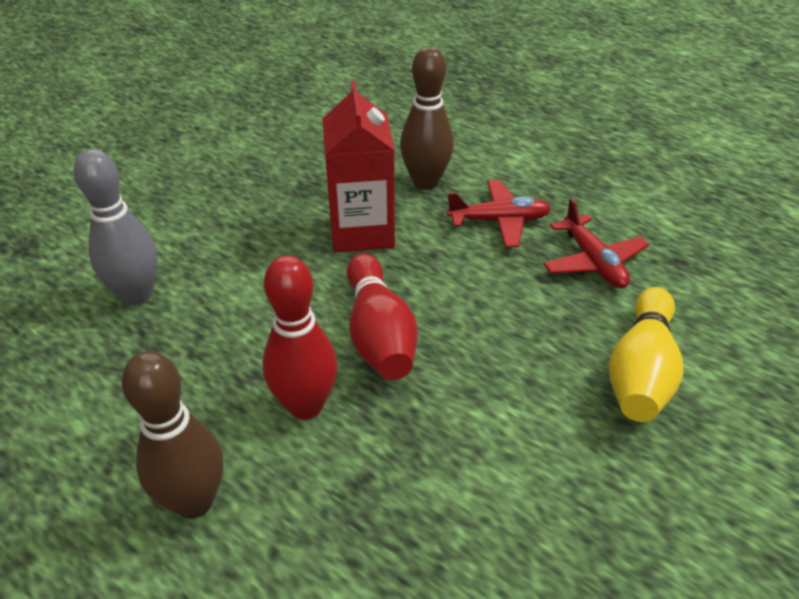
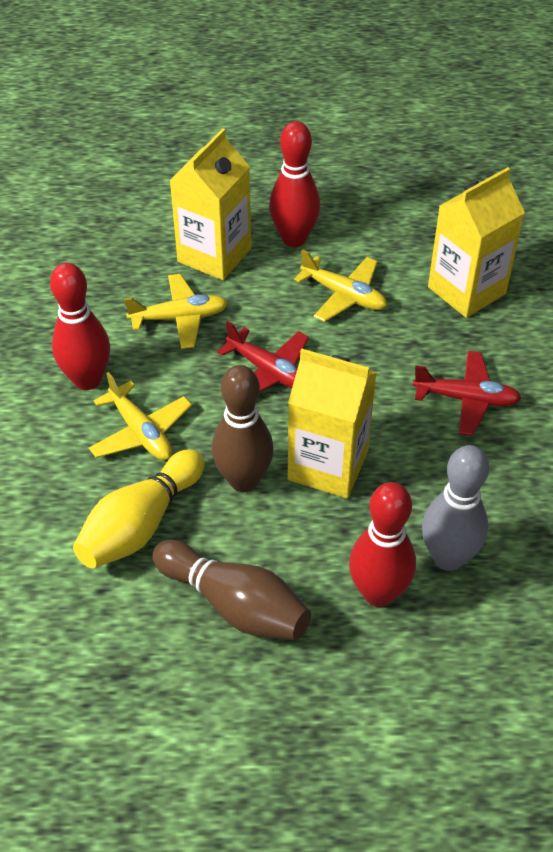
red bowling pin: 2 -> 3
red carton: 1 -> 0
yellow carton: 0 -> 3
yellow plane: 0 -> 3

